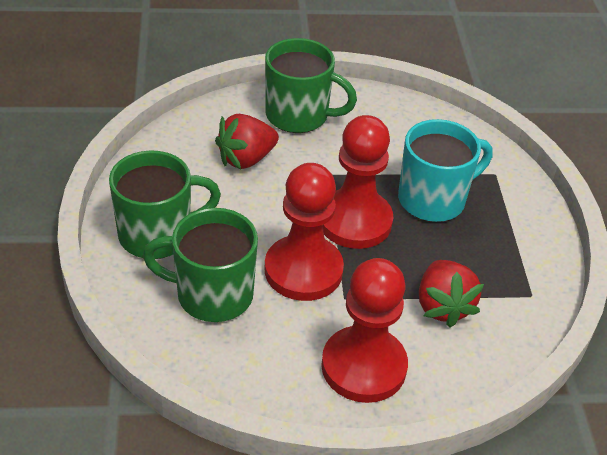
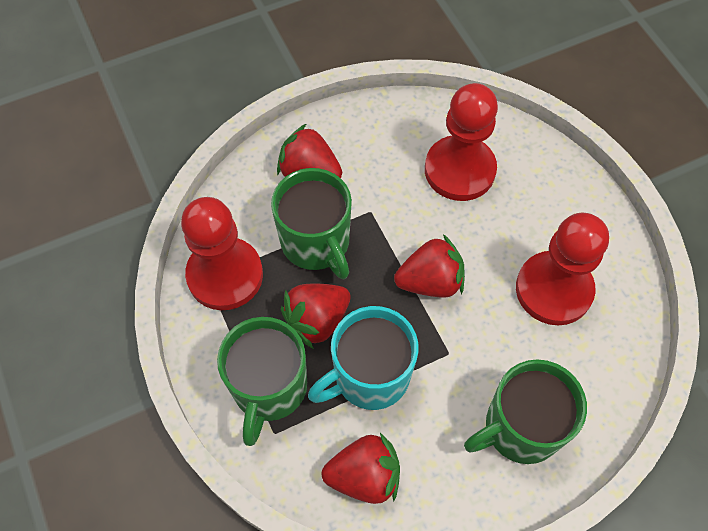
red strawberry: 2 -> 4

